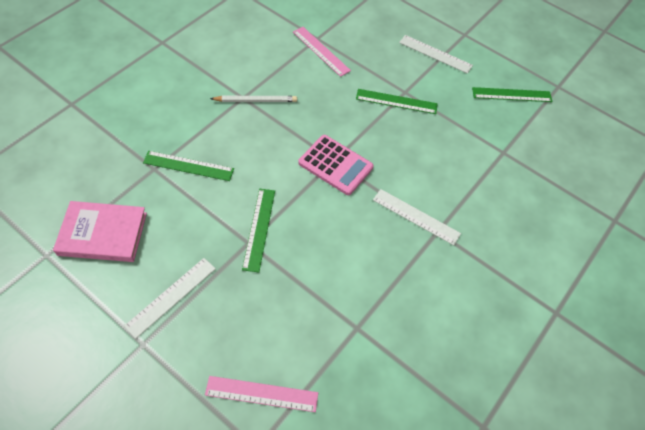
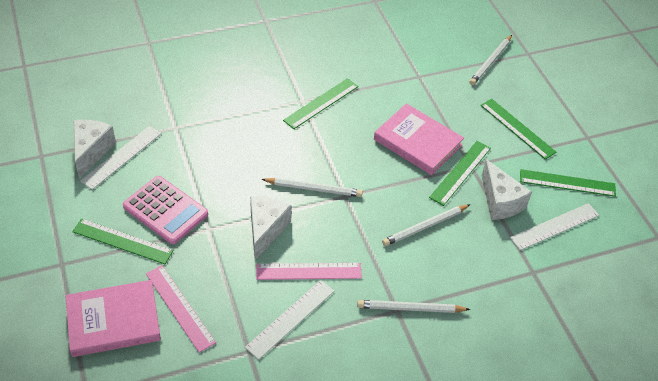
green ruler: 4 -> 5
pink book: 1 -> 2
white cheese: 0 -> 3
white pencil: 1 -> 4

